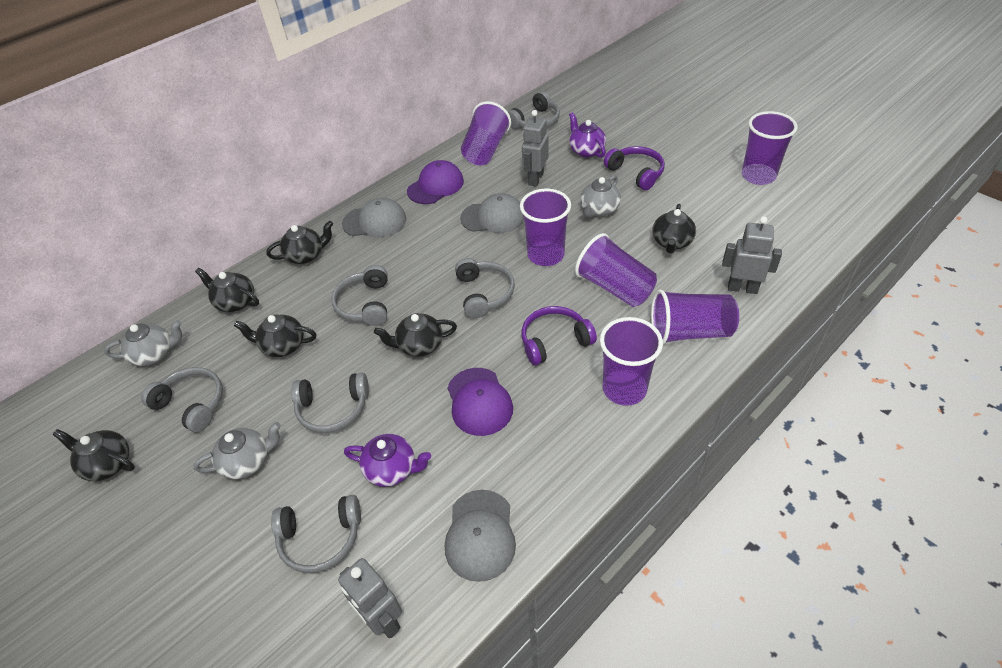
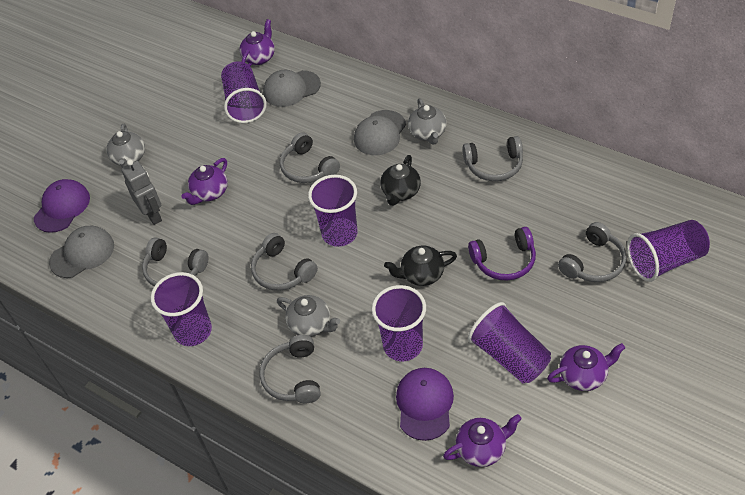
black teapot: 6 -> 2
grey robot: 3 -> 1
purple headphones: 2 -> 1
purple teapot: 2 -> 4

